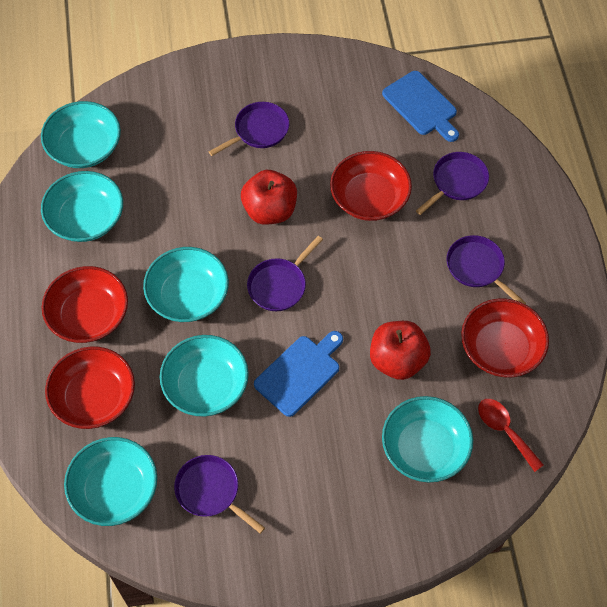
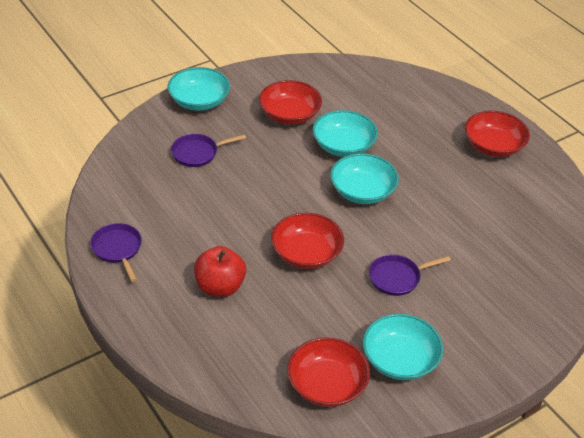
blue cutting board: 2 -> 0
purple pan: 5 -> 3
red apple: 2 -> 1
red spoon: 1 -> 0
turquoise bowl: 6 -> 4

